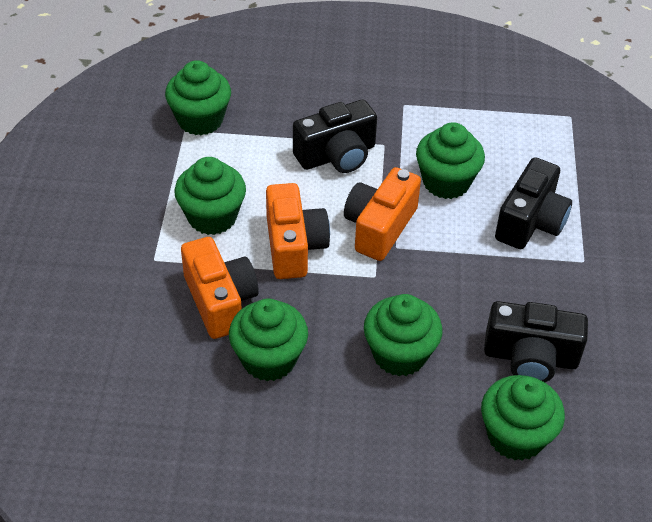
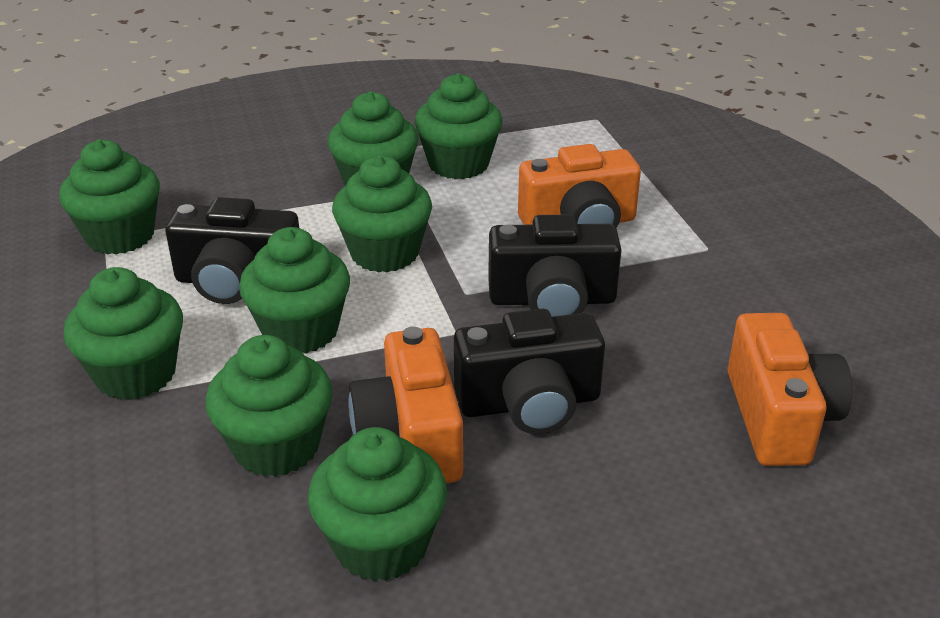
green cupcake: 6 -> 8

